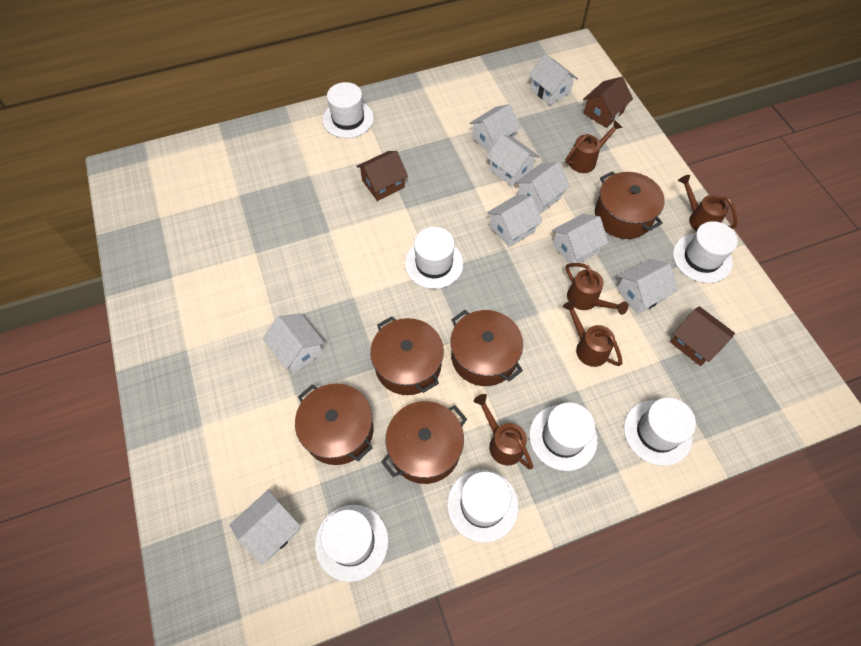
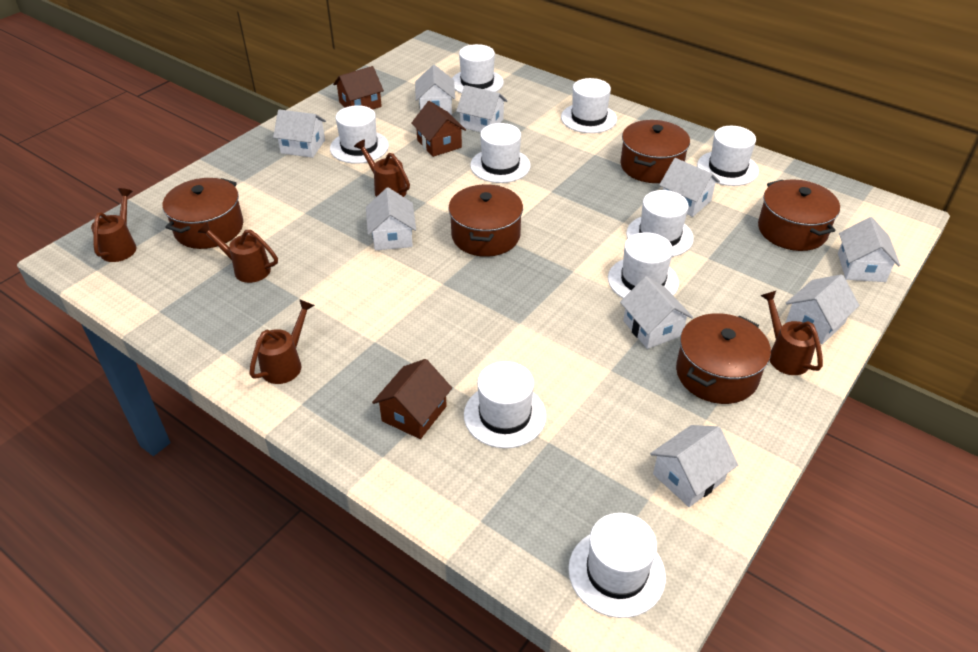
white hat: 7 -> 9

